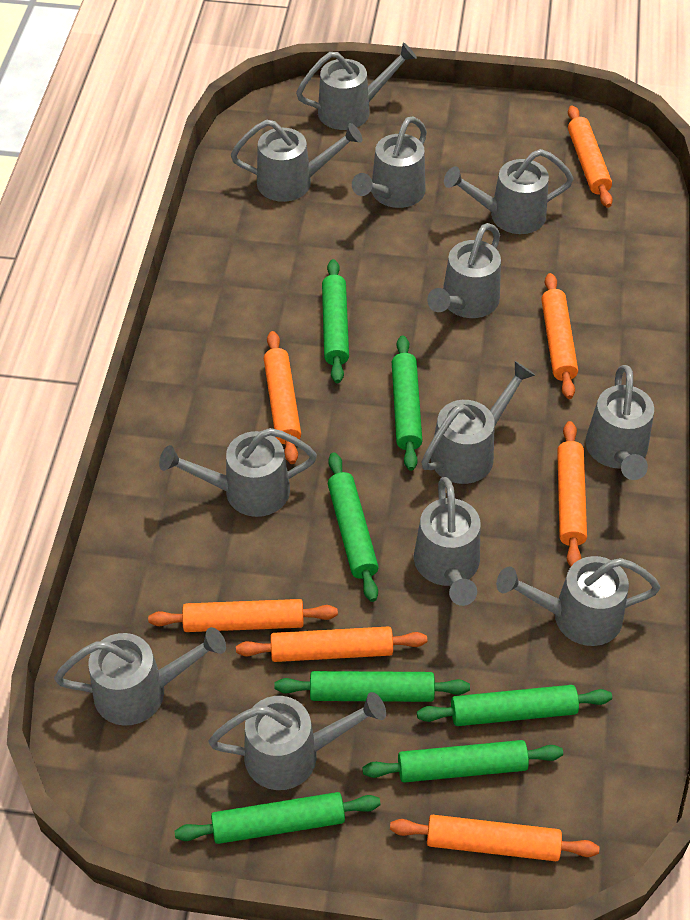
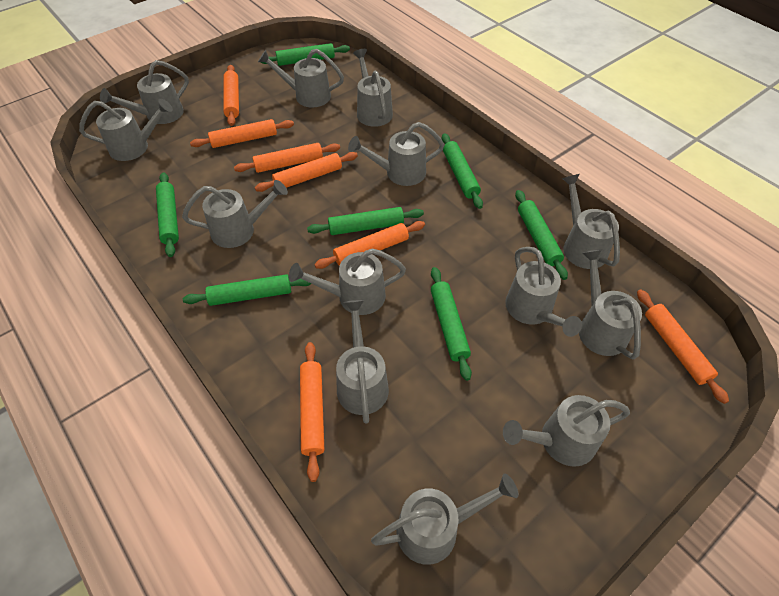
grey watering can: 12 -> 13

